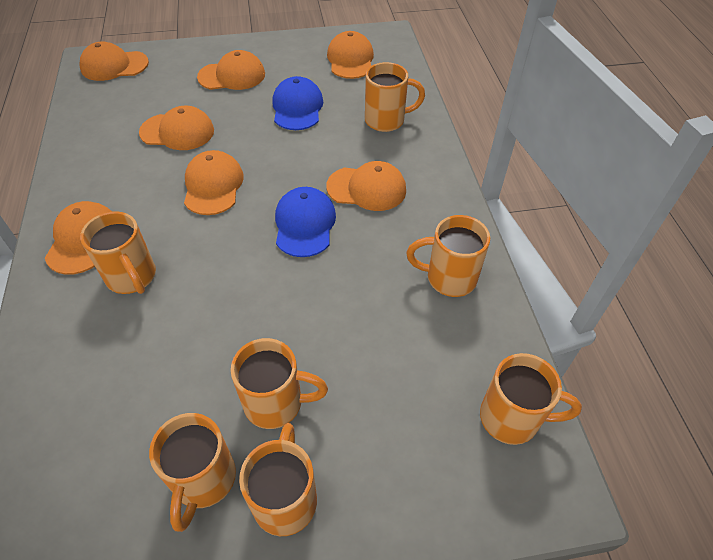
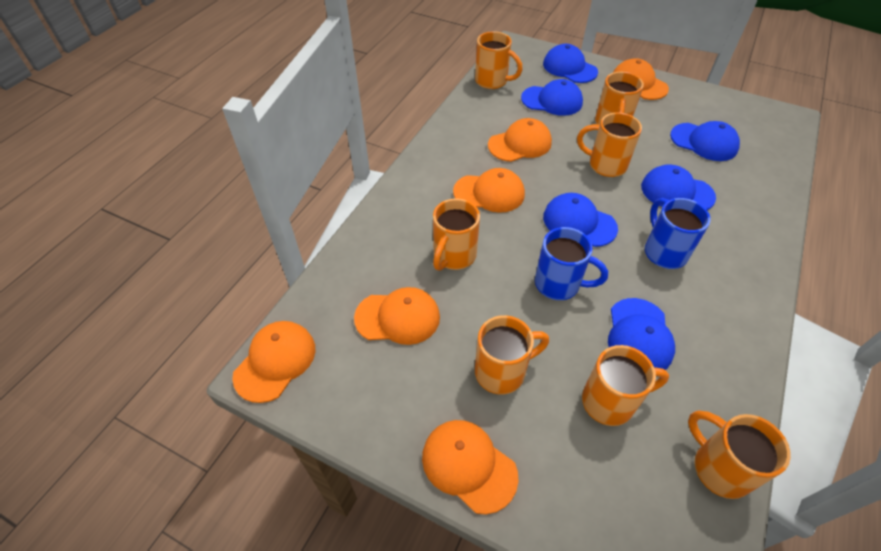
blue cap: 2 -> 6
blue mug: 0 -> 2
orange cap: 7 -> 6

